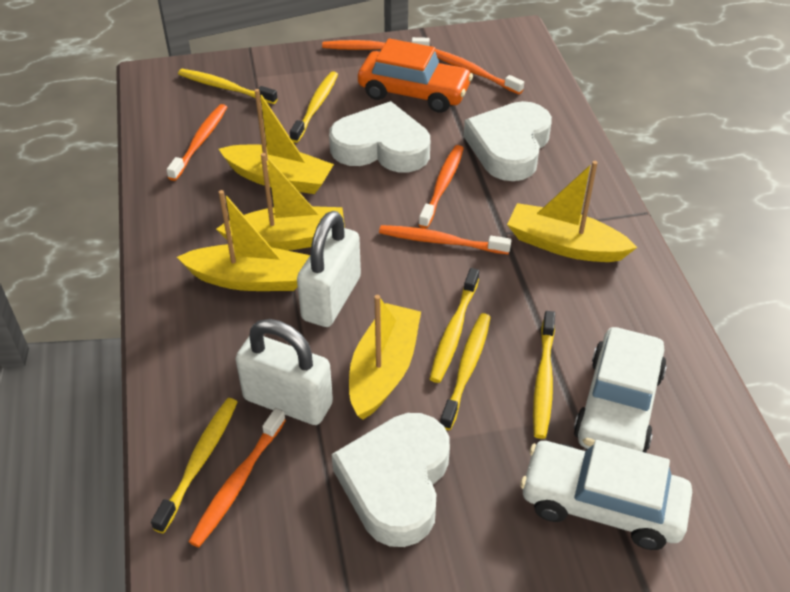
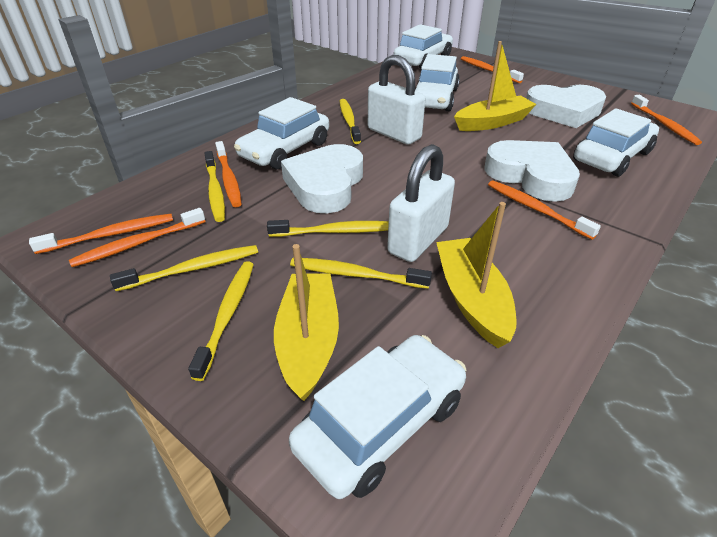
orange car: 1 -> 0
white car: 2 -> 5
yellow boat: 5 -> 3

